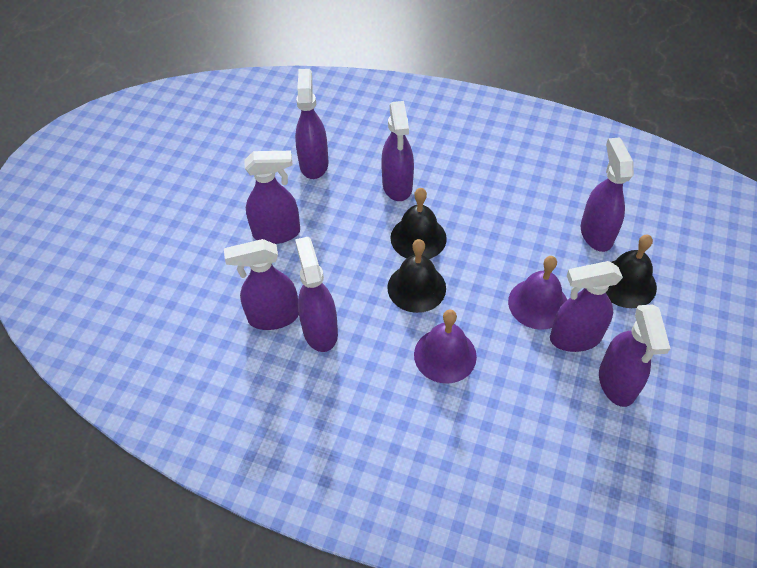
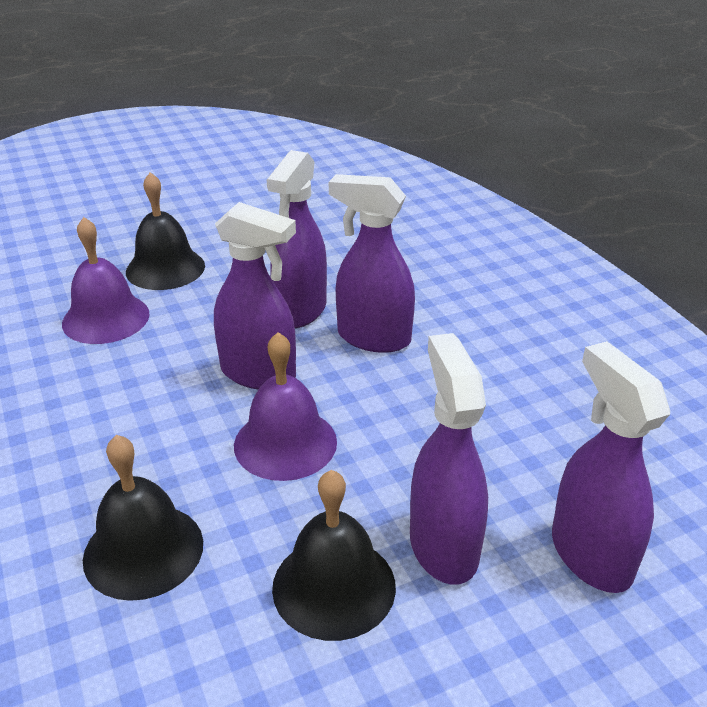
purple spray bottle: 8 -> 5

